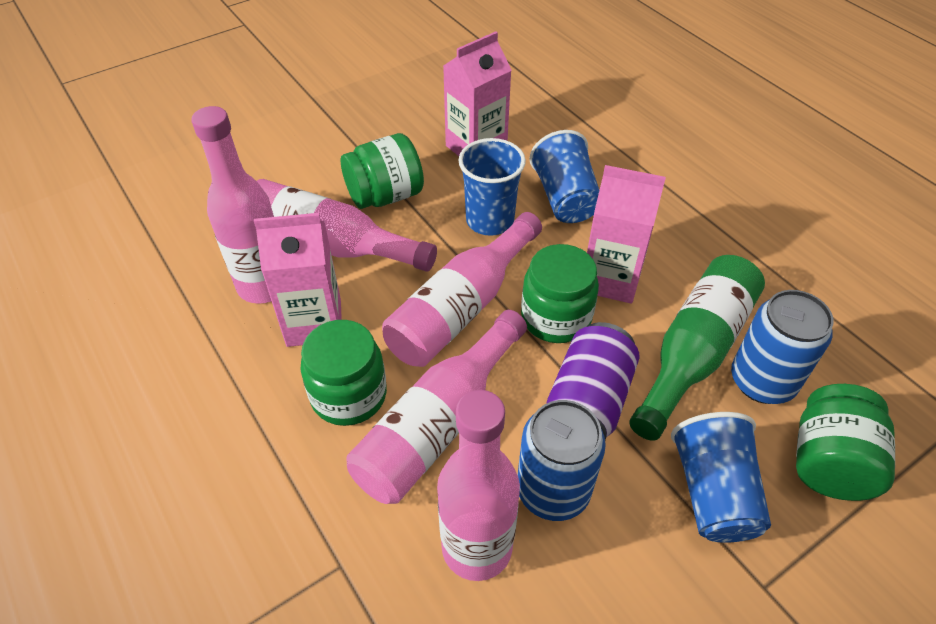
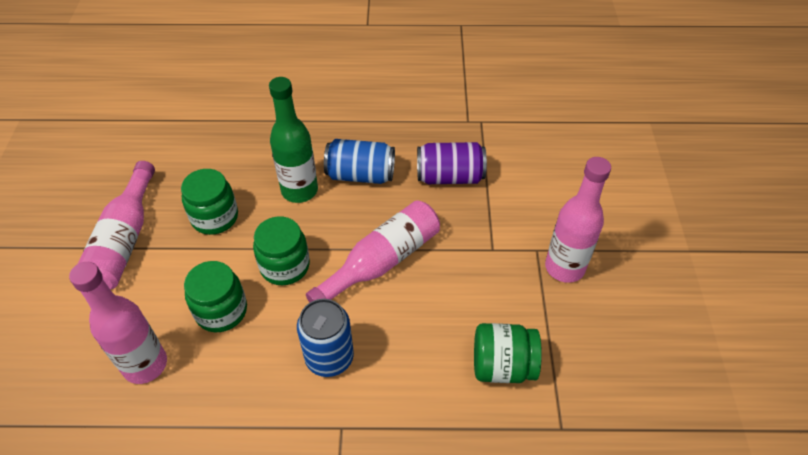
blue cup: 3 -> 0
pink bottle: 5 -> 4
pink carton: 3 -> 0

